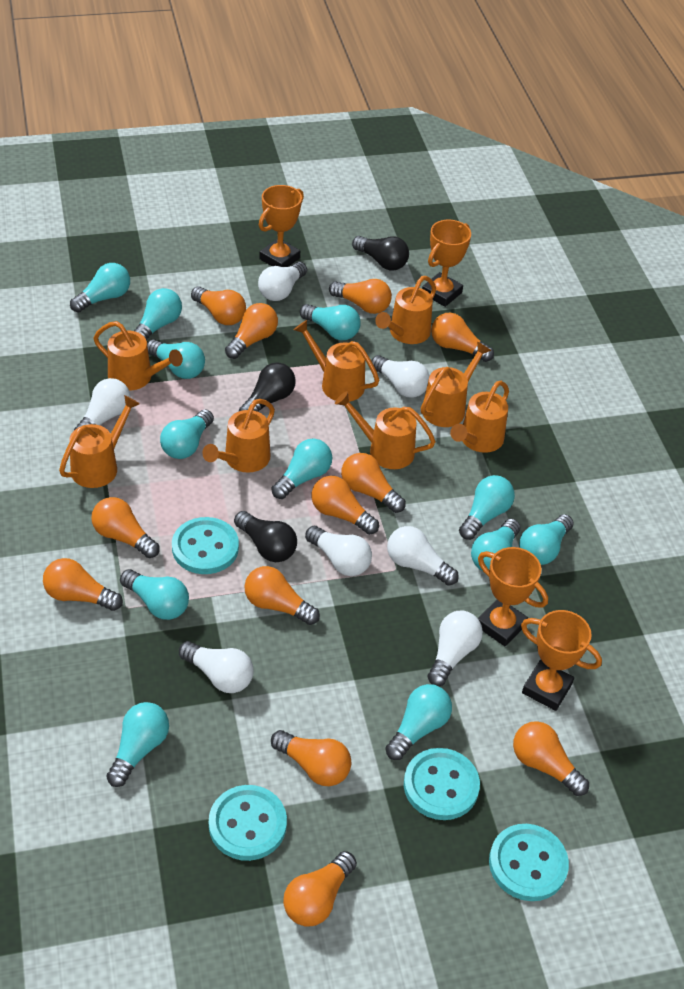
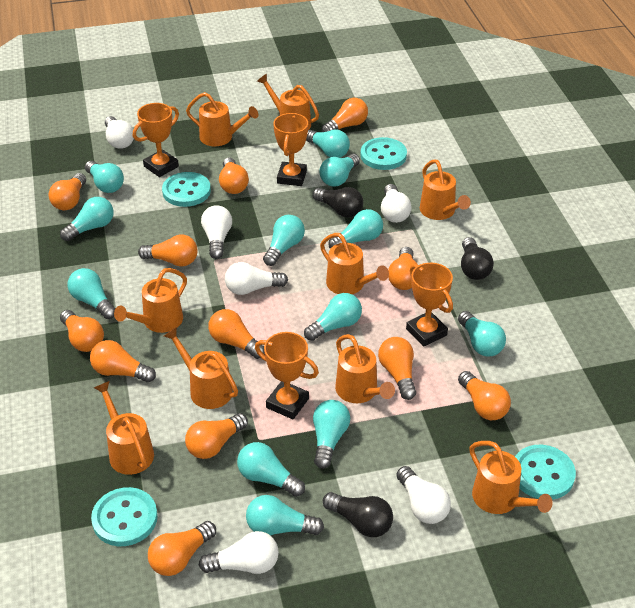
orange watering can: 8 -> 9
white light bulb: 7 -> 6

